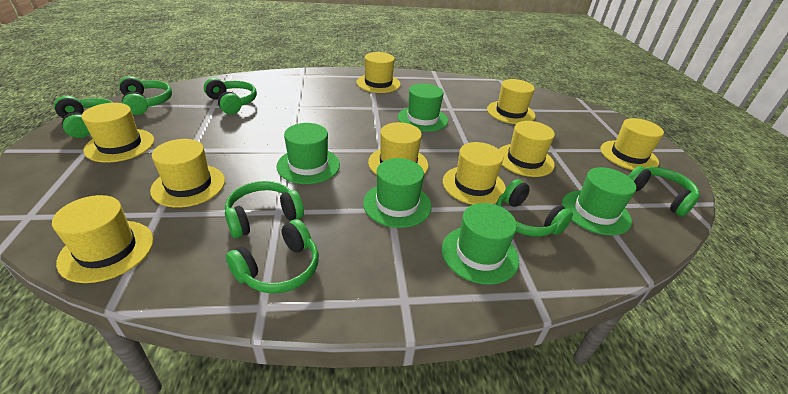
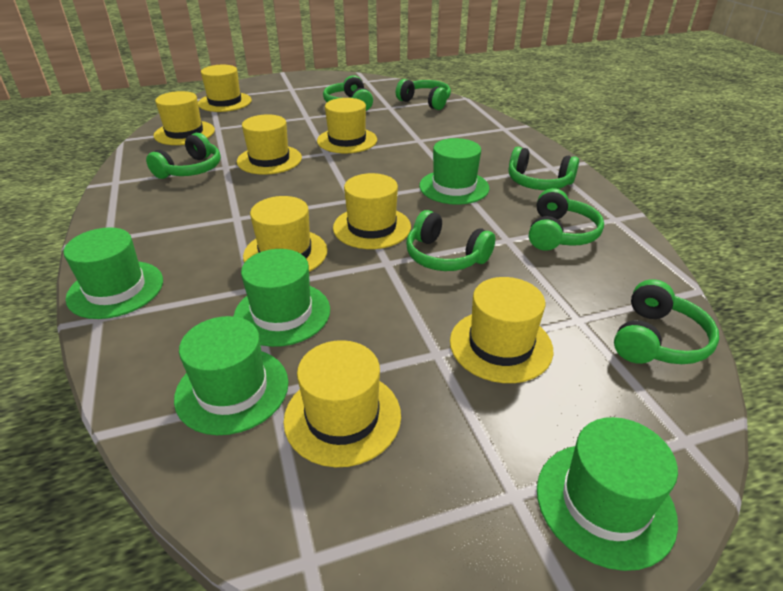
yellow hat: 9 -> 8

